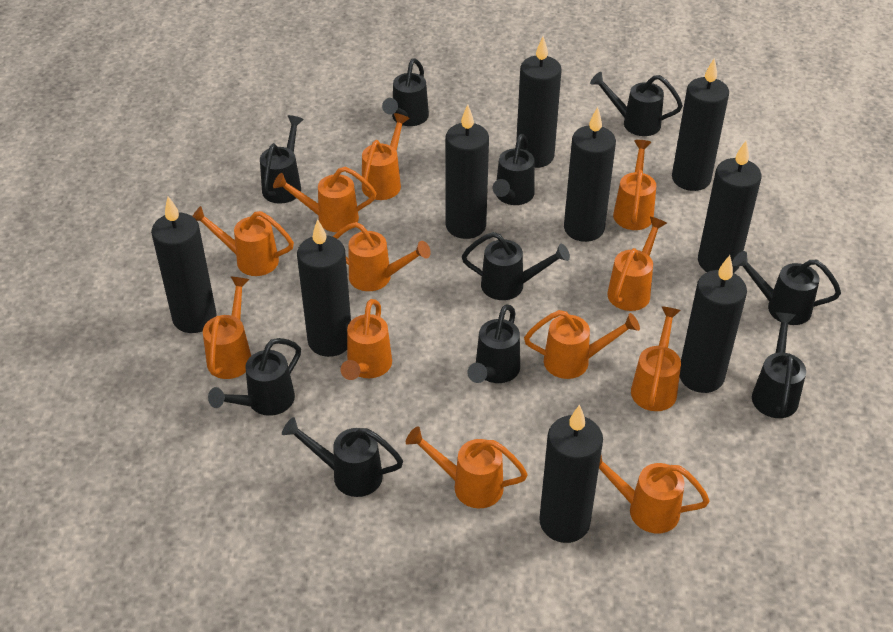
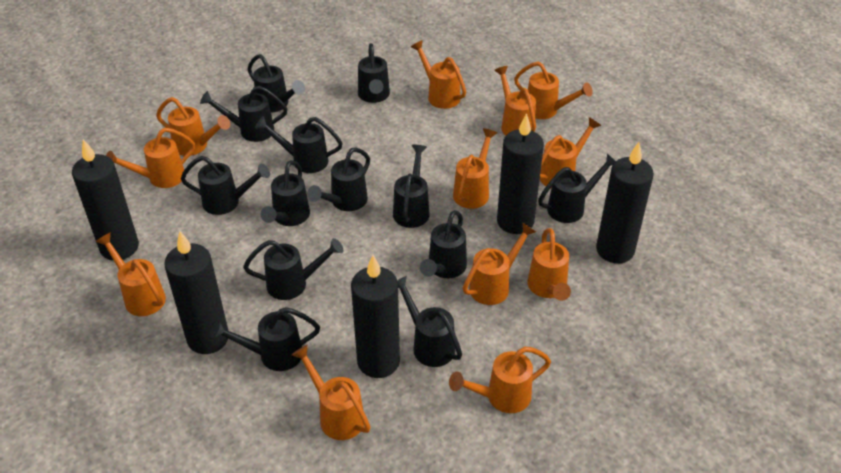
black candle: 9 -> 5
black watering can: 10 -> 13

